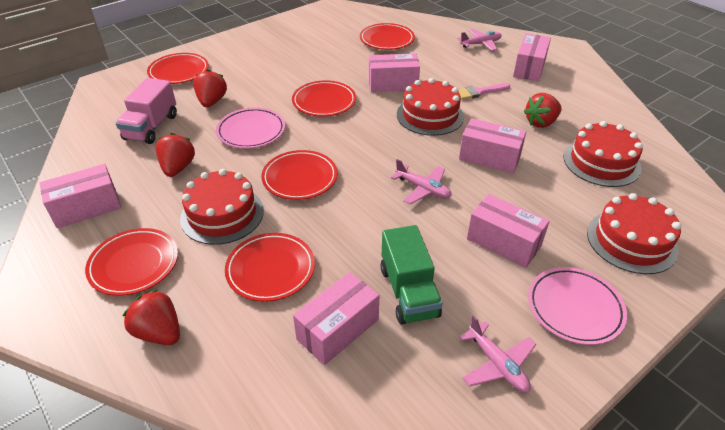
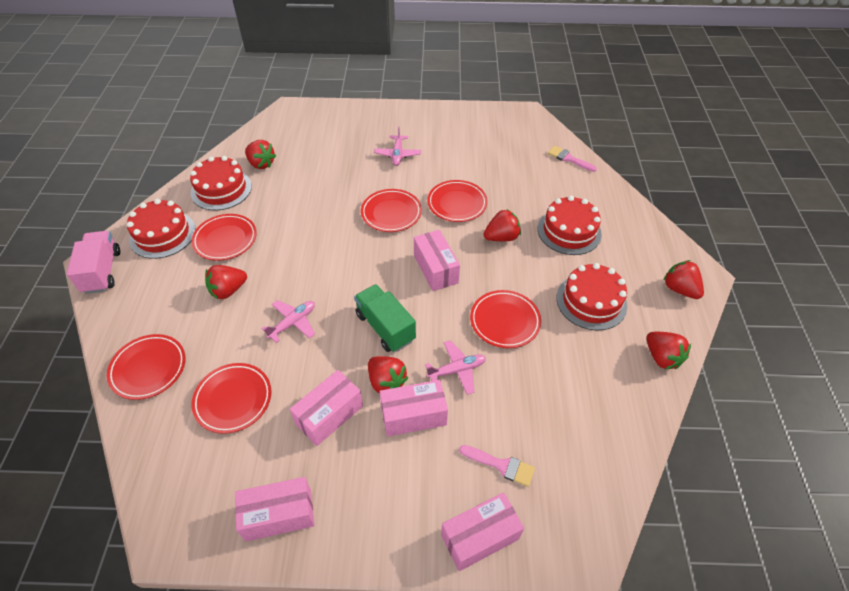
pink box: 6 -> 5
pink brush: 1 -> 2
pink plate: 2 -> 0
red strawberry: 4 -> 6

